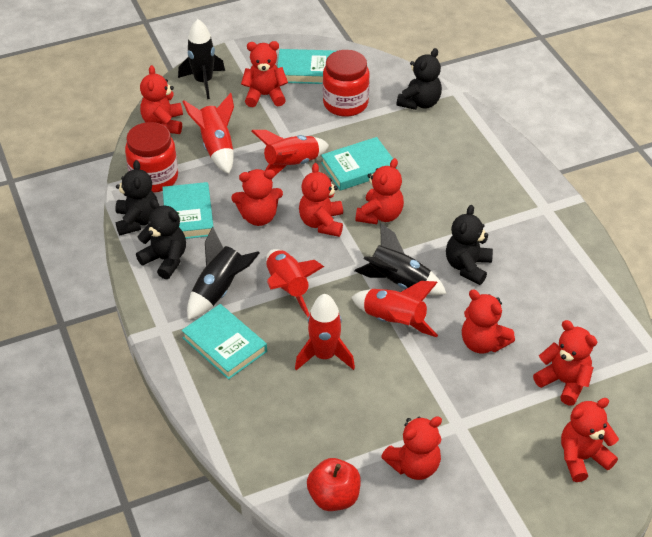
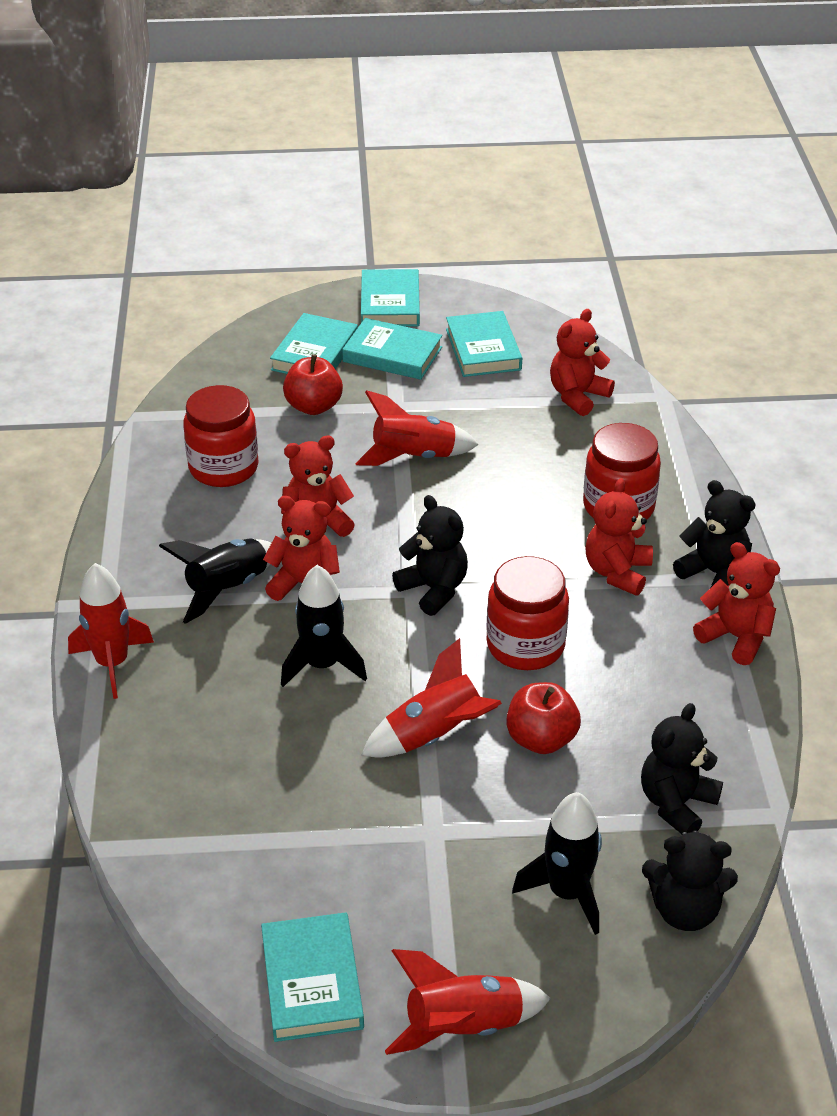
red apple: 1 -> 2
red jar: 2 -> 3
red rocket: 5 -> 4
red teddy bear: 9 -> 5
turquoise book: 4 -> 5

